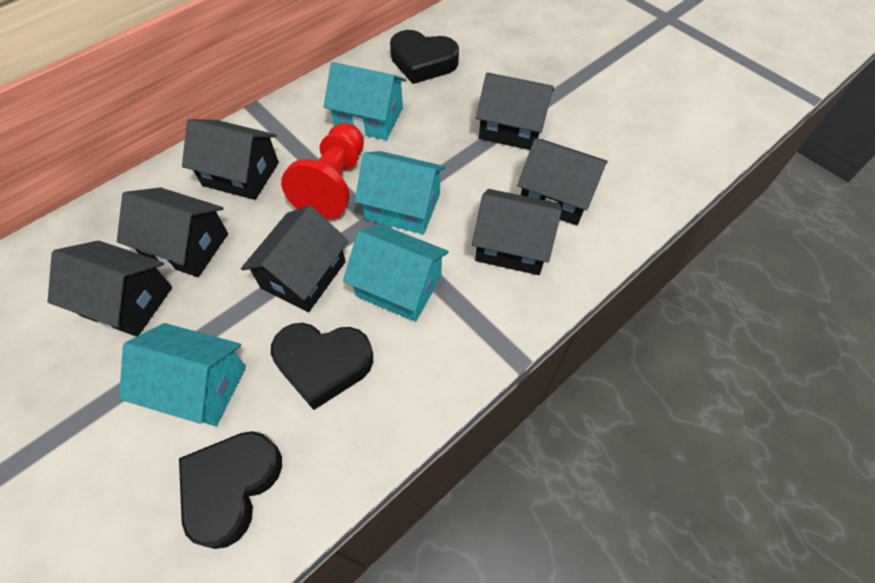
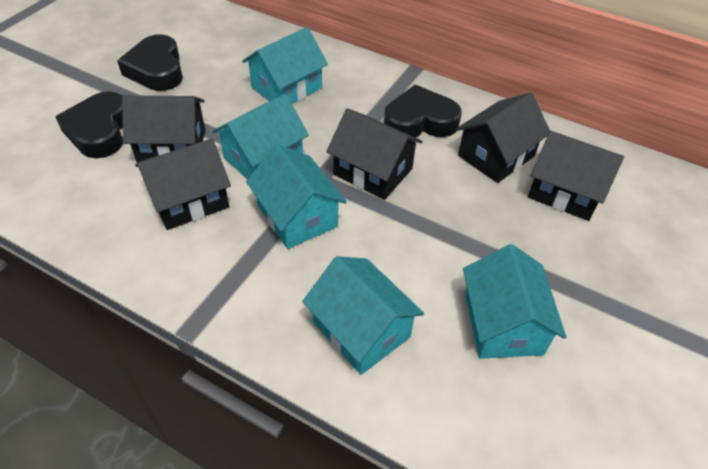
black house: 7 -> 5
red pawn: 1 -> 0
turquoise house: 4 -> 5

